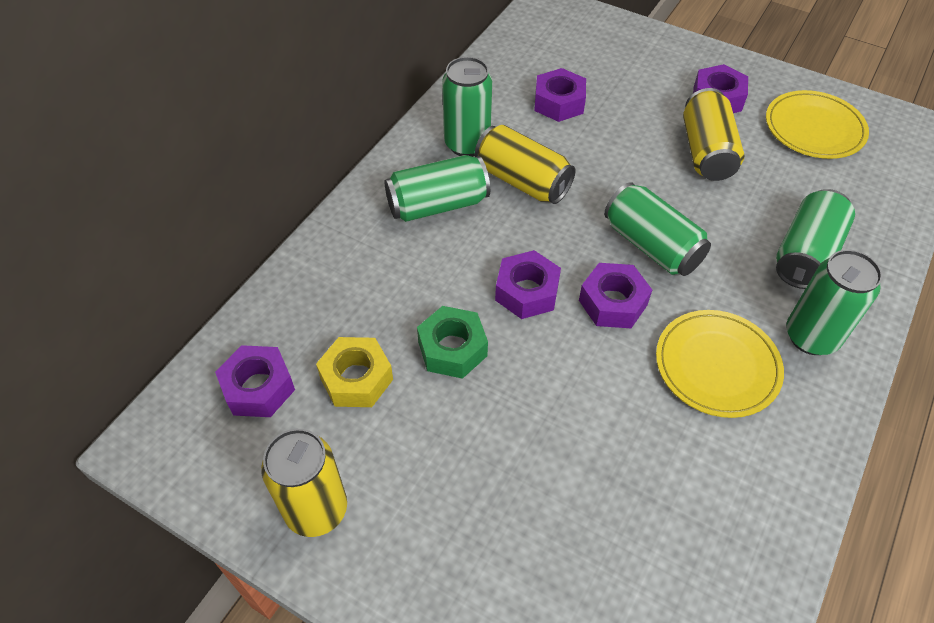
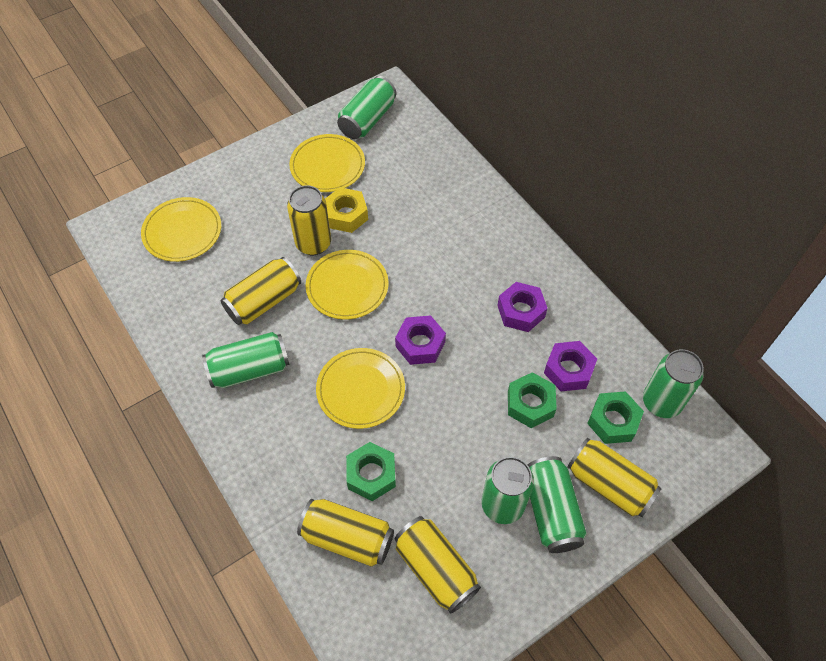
green nut: 1 -> 3
purple nut: 5 -> 3
yellow can: 3 -> 5
yellow plate: 2 -> 4

